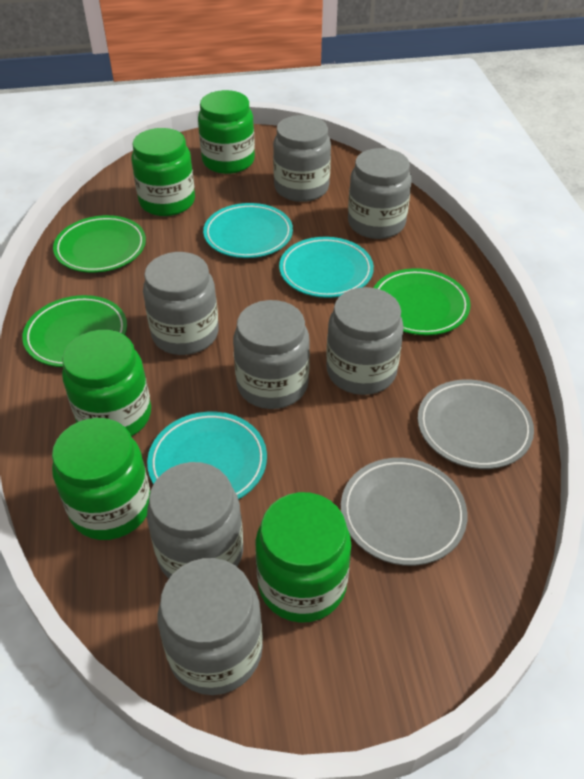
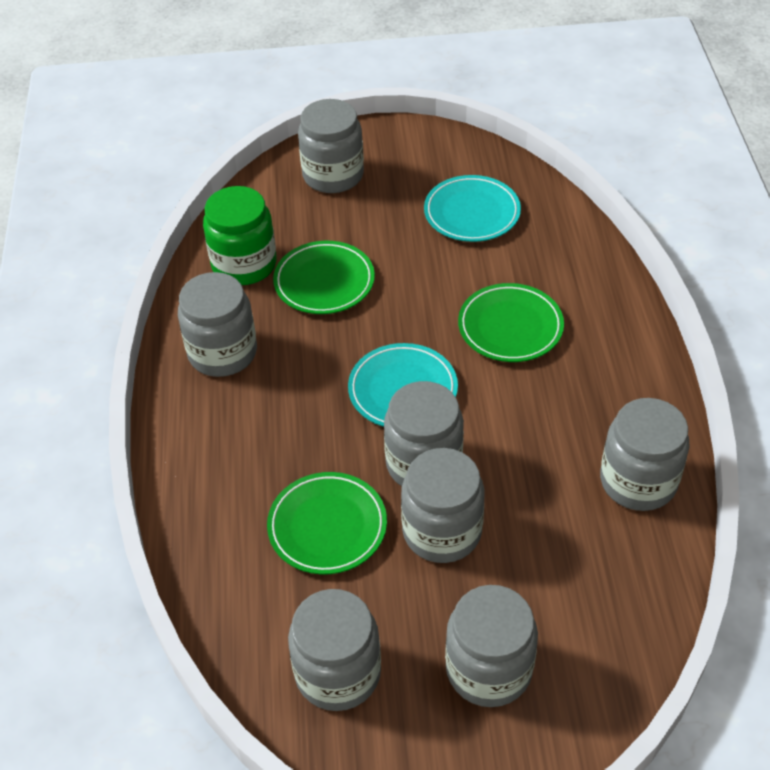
green jar: 5 -> 1
grey plate: 2 -> 0
turquoise plate: 3 -> 2

